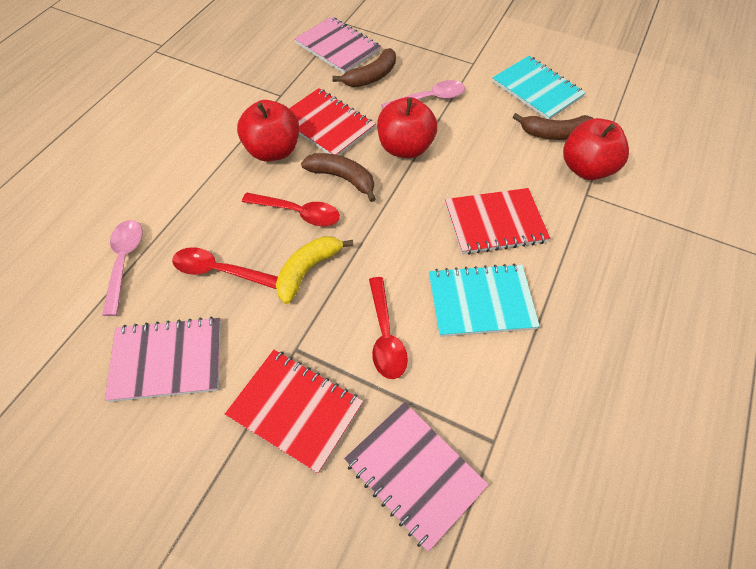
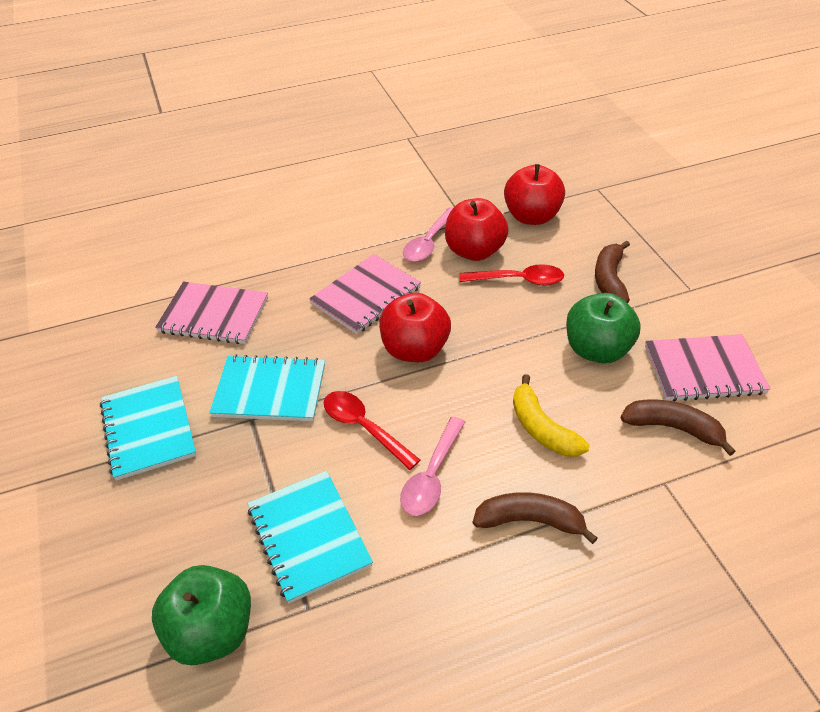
green apple: 0 -> 2
red notebook: 3 -> 0
red spoon: 3 -> 2
turquoise notebook: 2 -> 3

